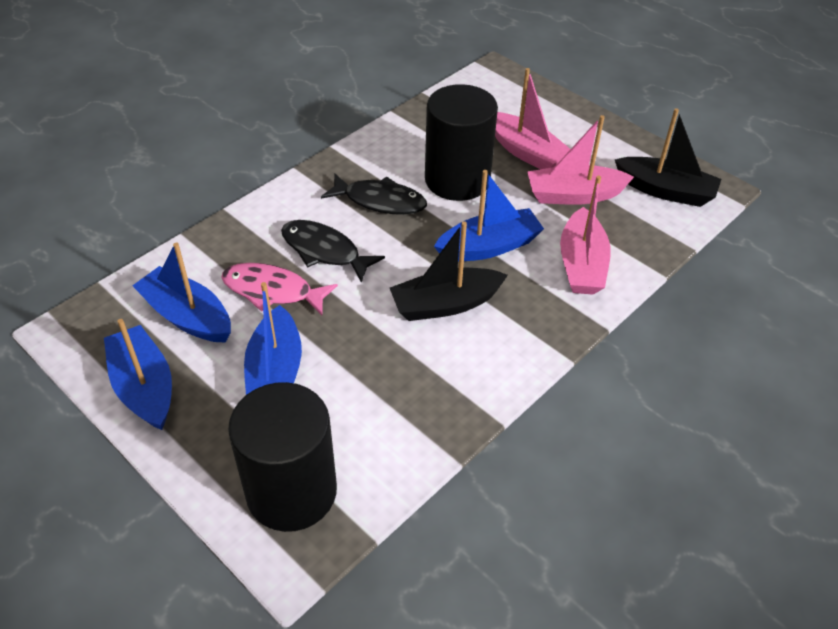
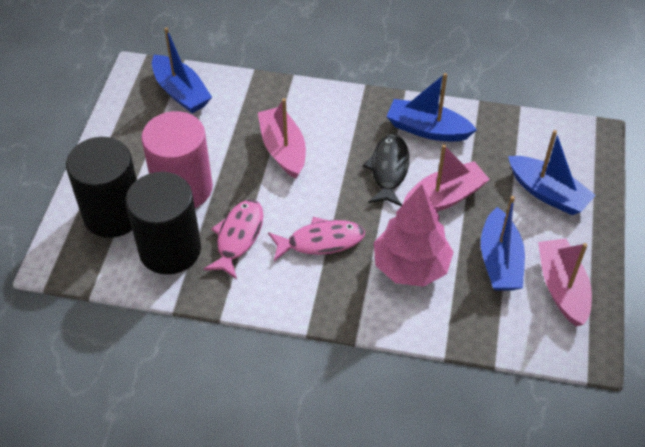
black boat: 2 -> 0
black fish: 2 -> 1
pink cylinder: 0 -> 1
pink fish: 1 -> 2
pink tree: 0 -> 1

